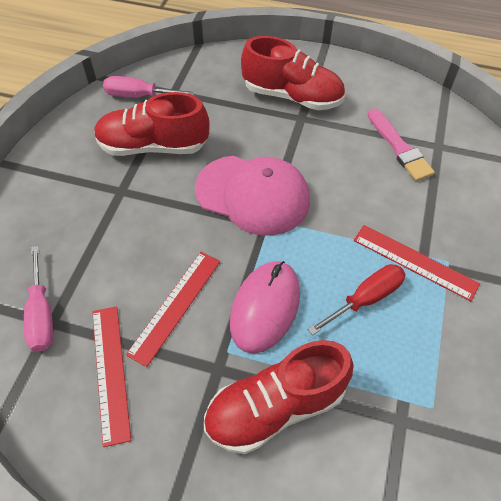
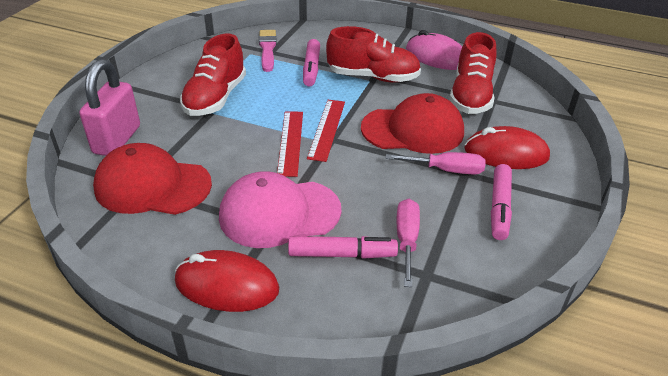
pink marker: 0 -> 3
pink padlock: 0 -> 1
red cap: 0 -> 2
red mouse: 0 -> 2
red ruler: 3 -> 2
red screwdriver: 1 -> 0

